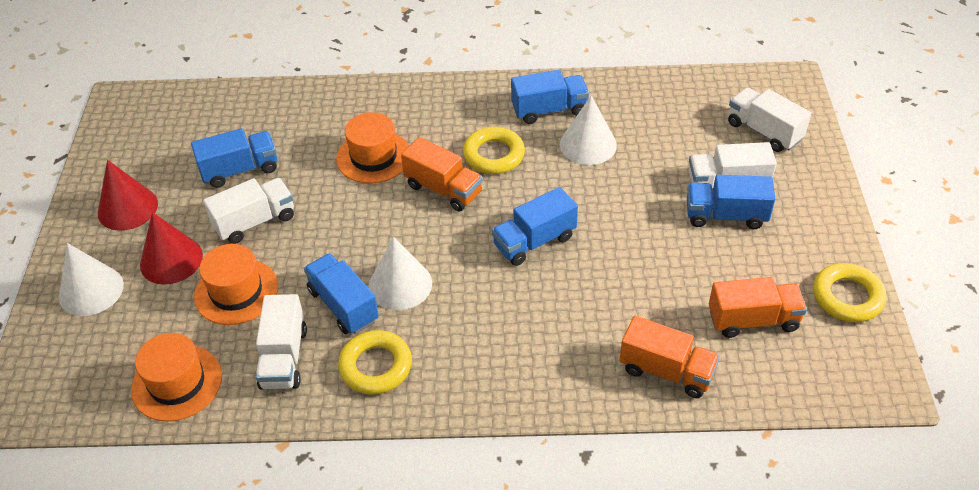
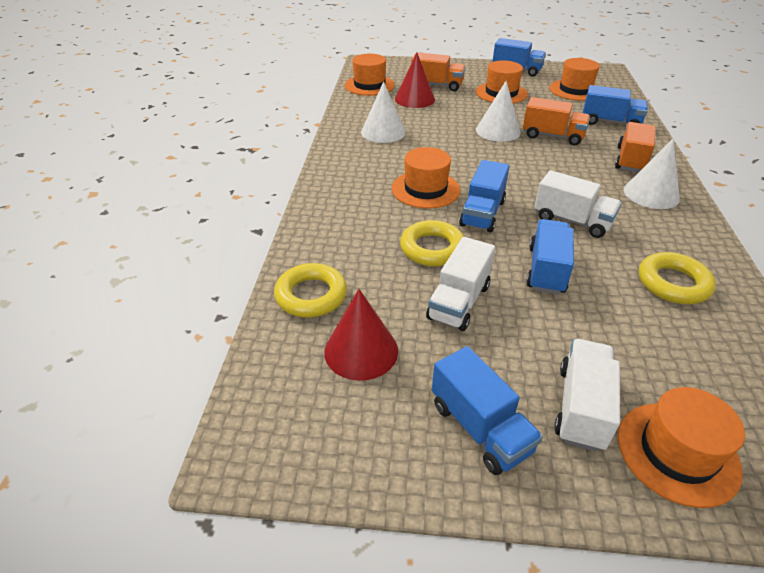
orange hat: 3 -> 5
white truck: 4 -> 3

